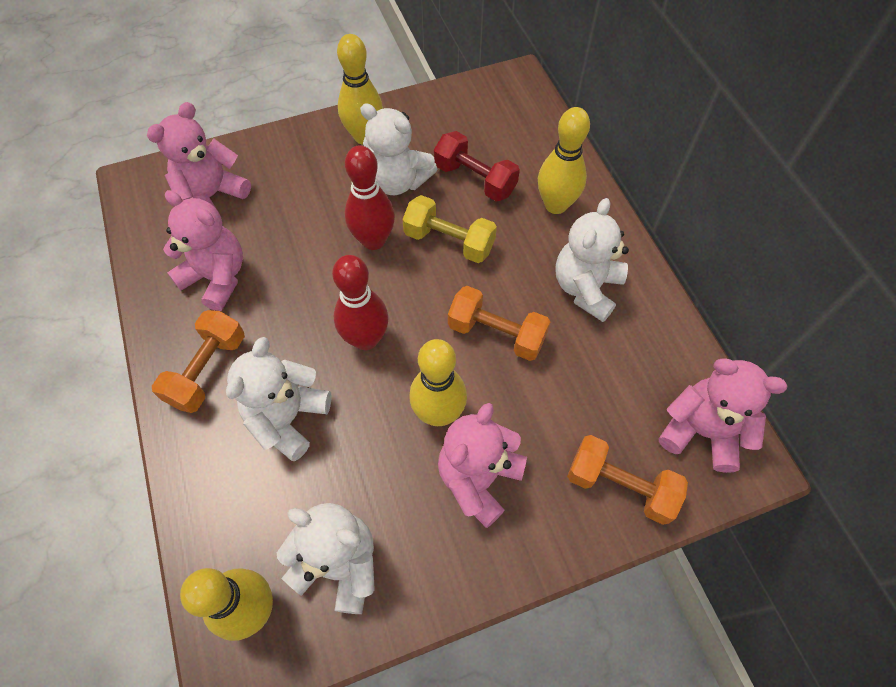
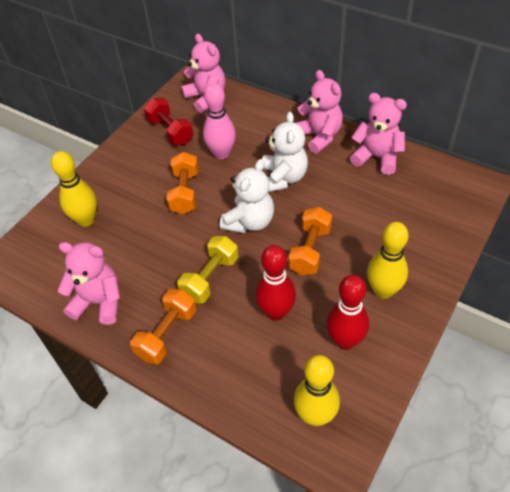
pink bowling pin: 0 -> 1
white teddy bear: 4 -> 2
yellow bowling pin: 4 -> 3

